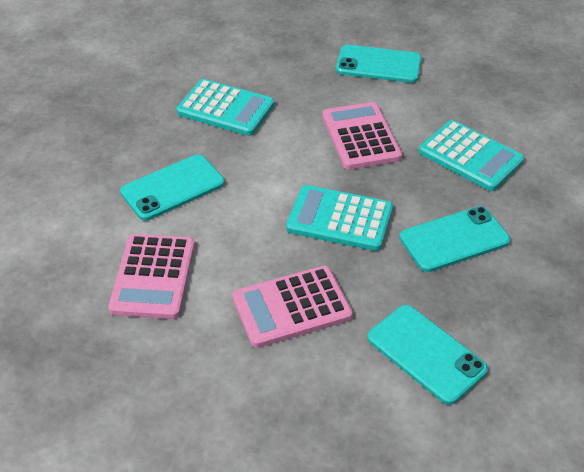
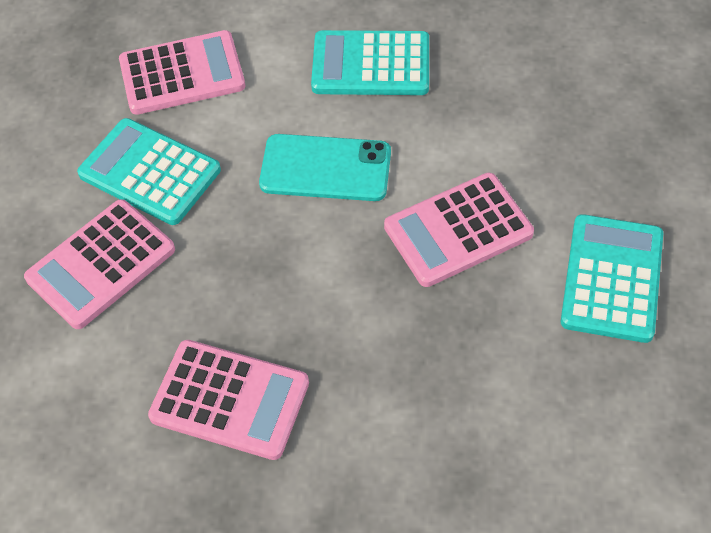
pink calculator: 3 -> 4
turquoise phone: 4 -> 1

